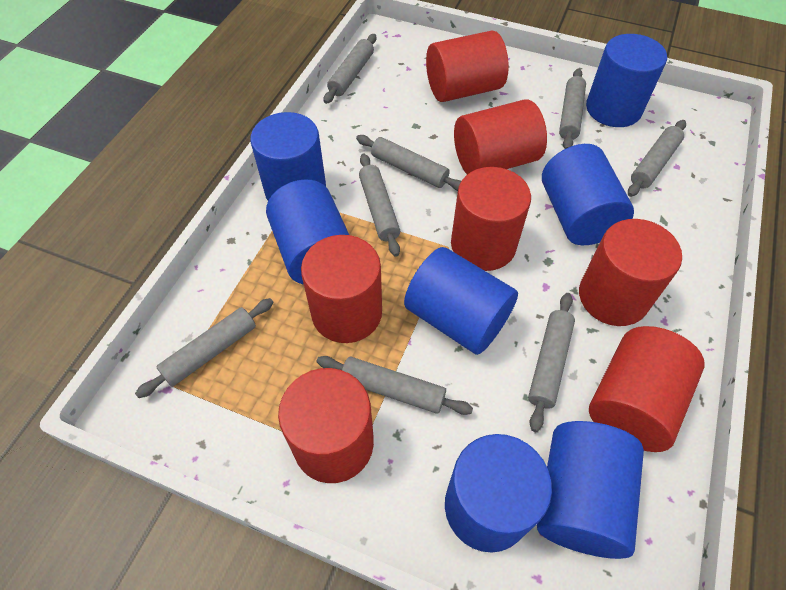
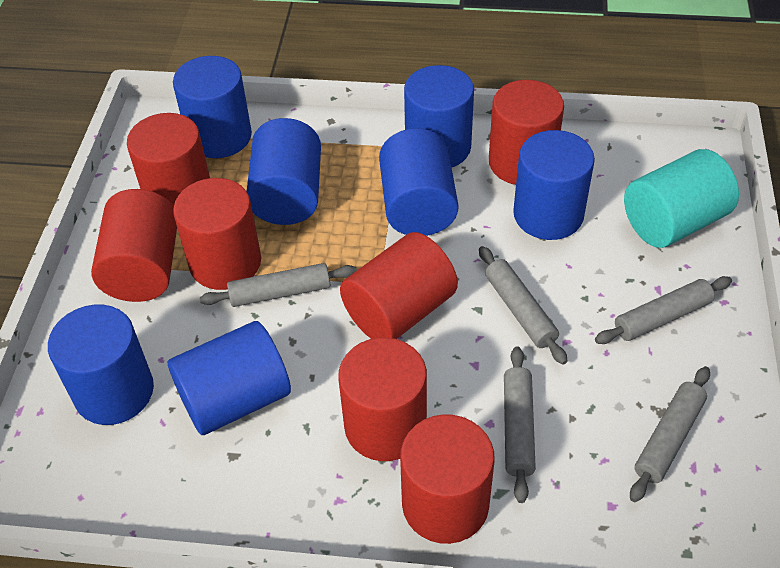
grey rolling pin: 8 -> 5
turquoise cylinder: 0 -> 1

